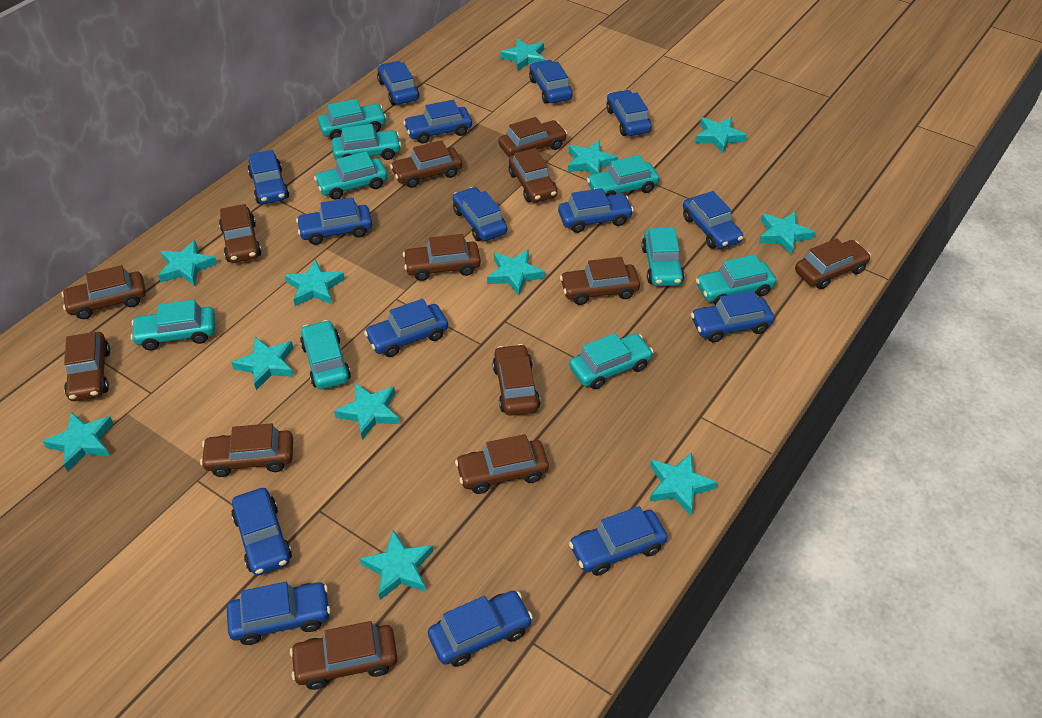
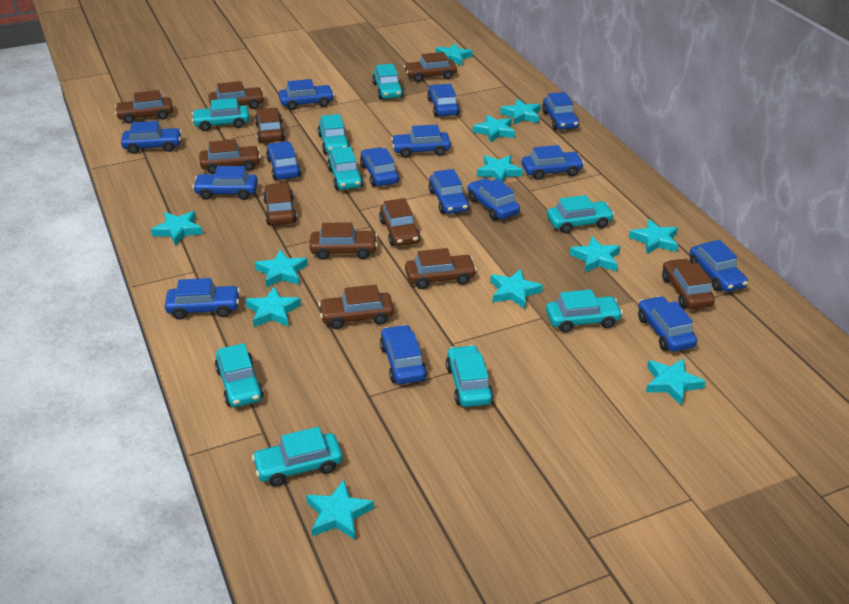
brown car: 13 -> 11

